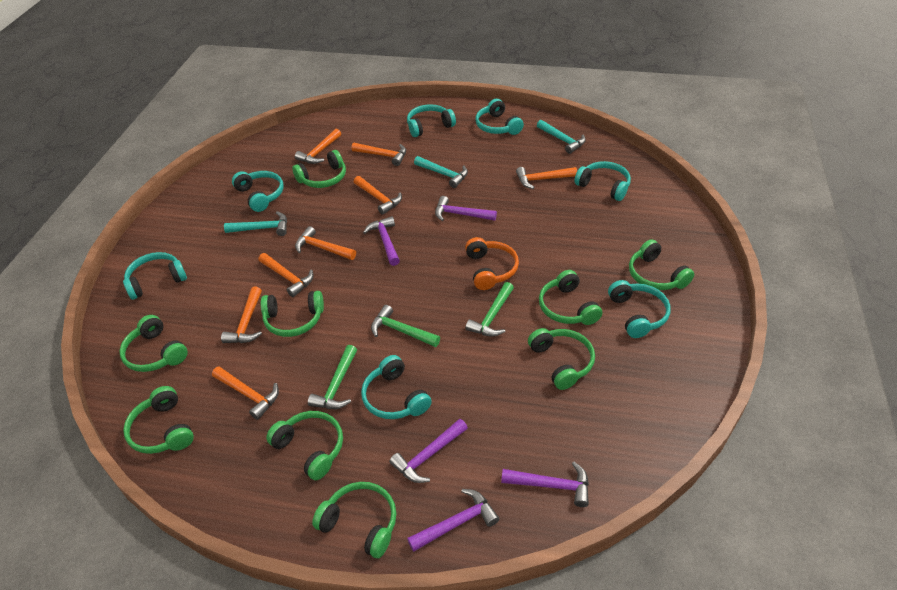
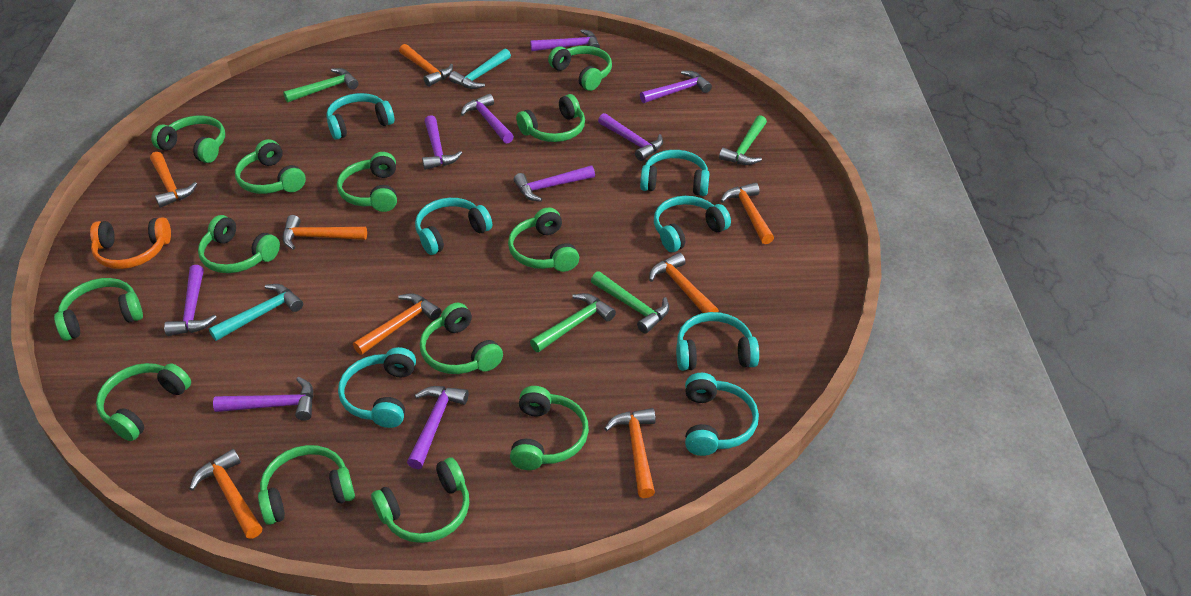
green hammer: 3 -> 4
green headphones: 9 -> 13
purple hammer: 5 -> 9
turquoise hammer: 3 -> 2

